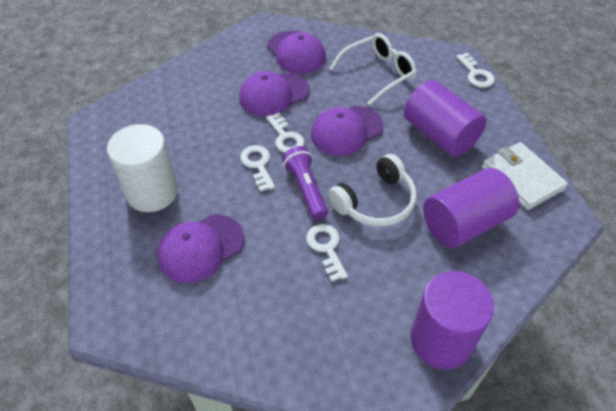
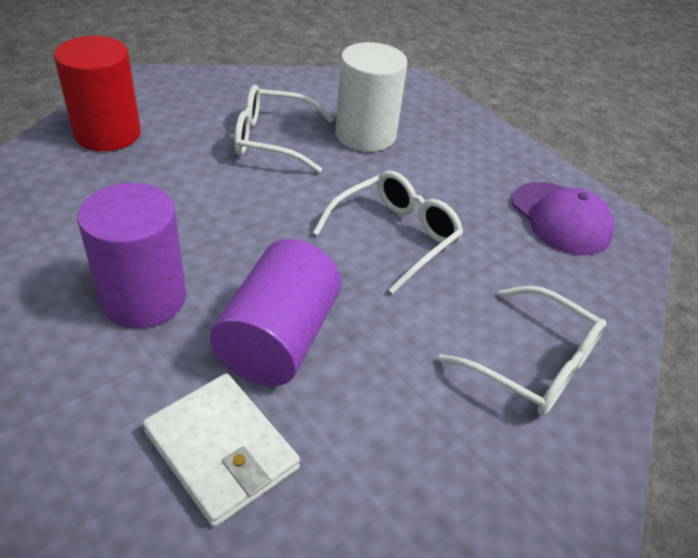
purple cap: 4 -> 1
purple cylinder: 3 -> 2
purple flashlight: 1 -> 0
red cylinder: 0 -> 1
white glasses: 1 -> 3
white headphones: 1 -> 0
white key: 4 -> 0

